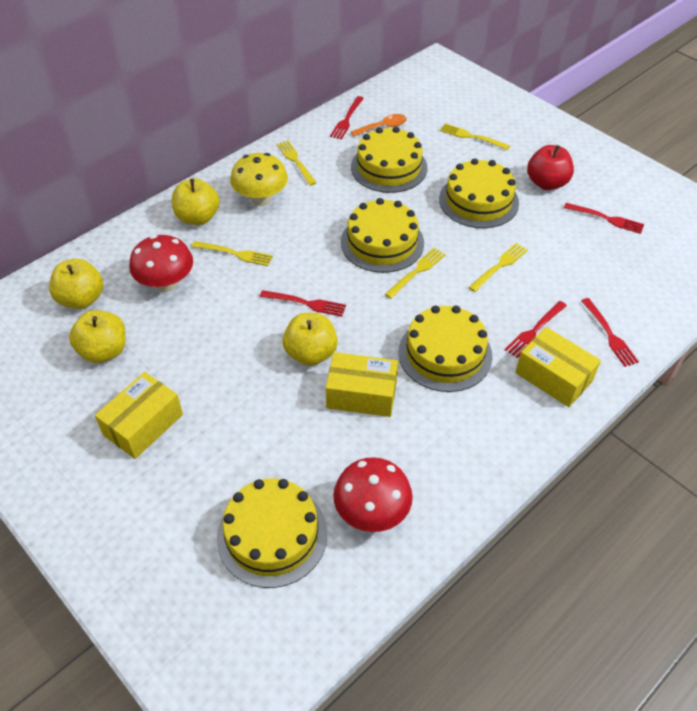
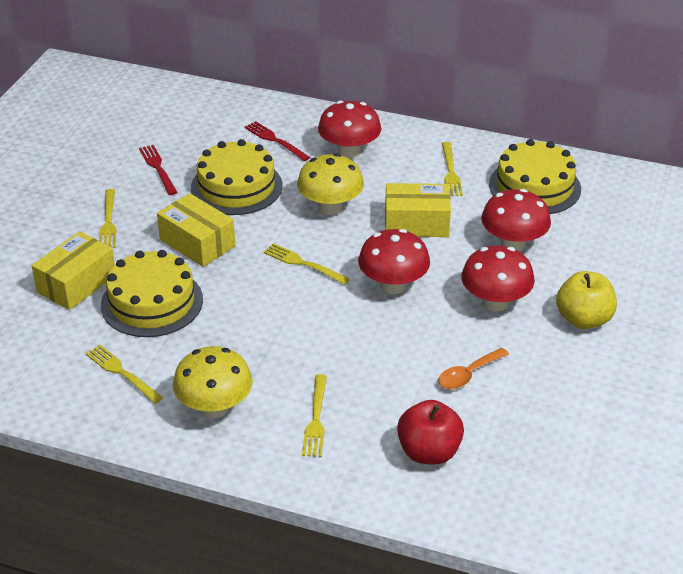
red fork: 5 -> 2
red mushroom: 2 -> 4
yellow apple: 4 -> 1
yellow cake: 5 -> 3
yellow mushroom: 1 -> 2

